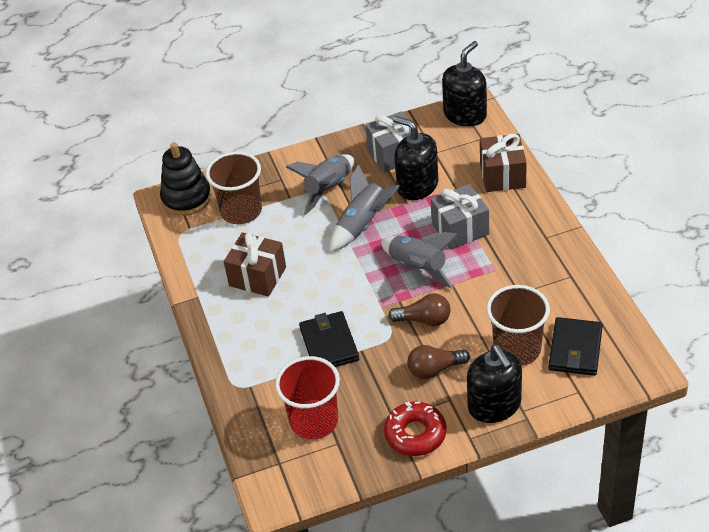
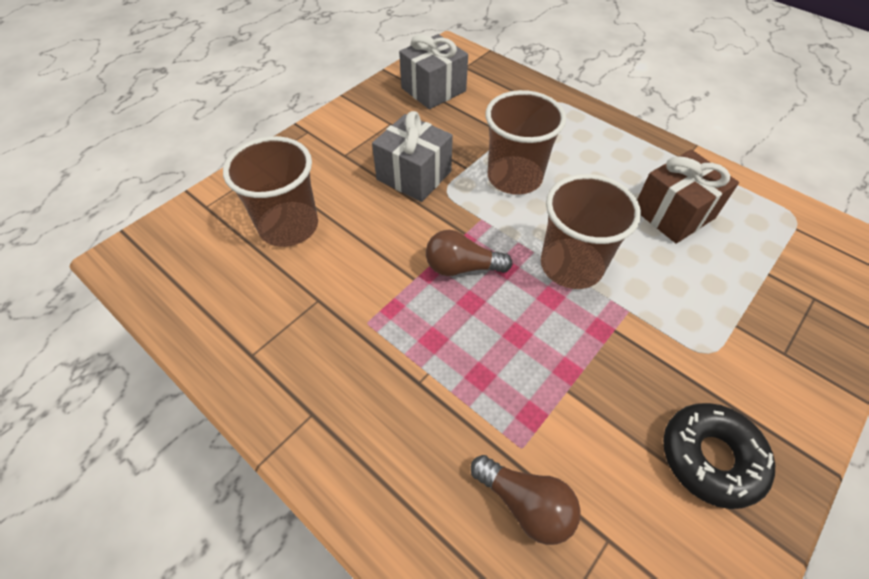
black donut: 0 -> 1
black soap dispenser: 3 -> 0
black stacking toy: 1 -> 0
black wallet: 2 -> 0
brown cup: 2 -> 3
brown gift: 2 -> 1
grey rocket: 3 -> 0
red cup: 1 -> 0
red donut: 1 -> 0

